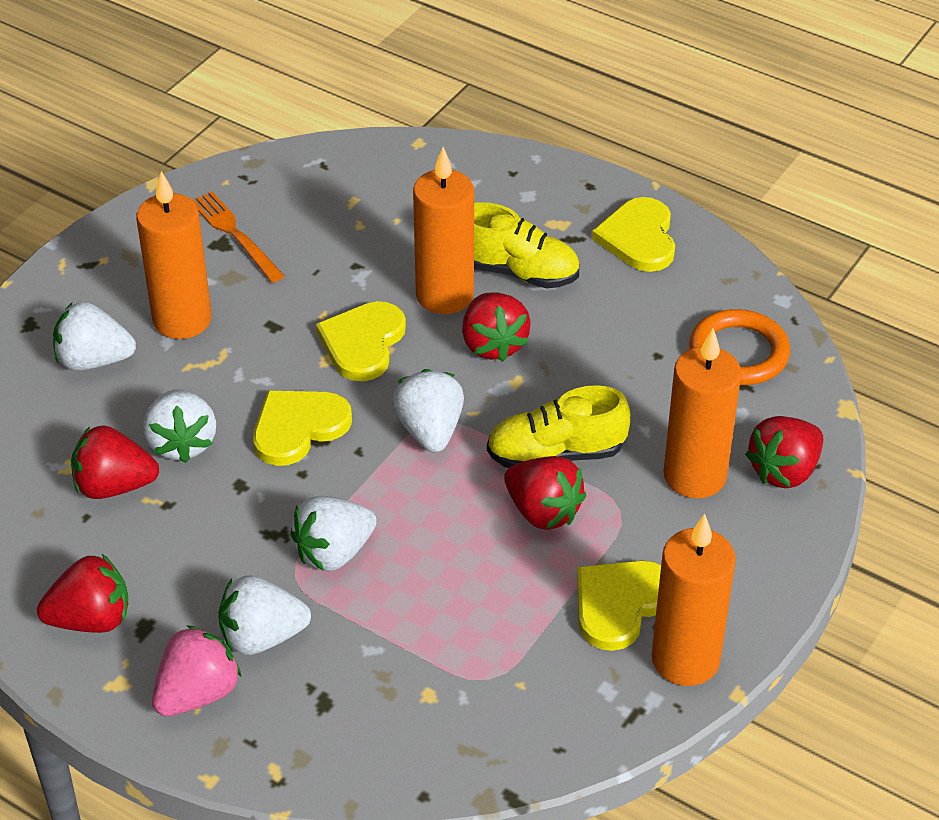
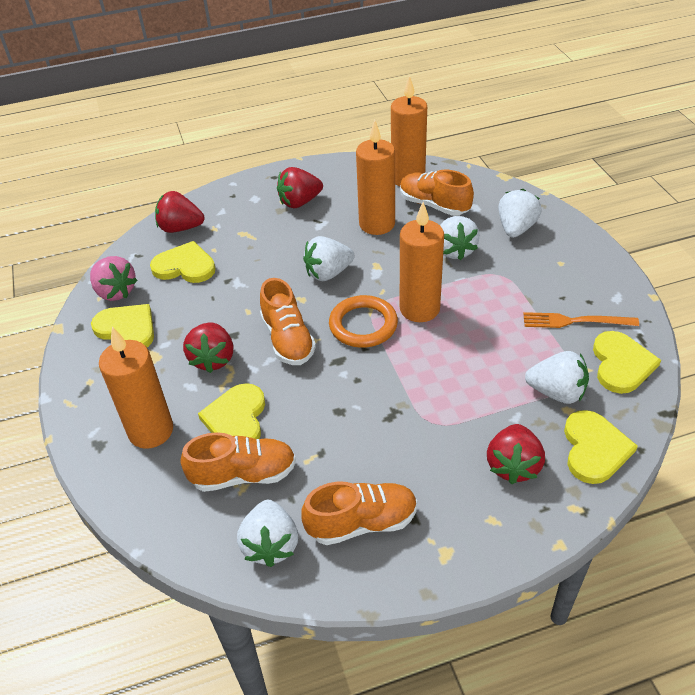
orange shoe: 0 -> 4
red strawberry: 5 -> 4
yellow heart: 4 -> 5
yellow shoe: 2 -> 0

